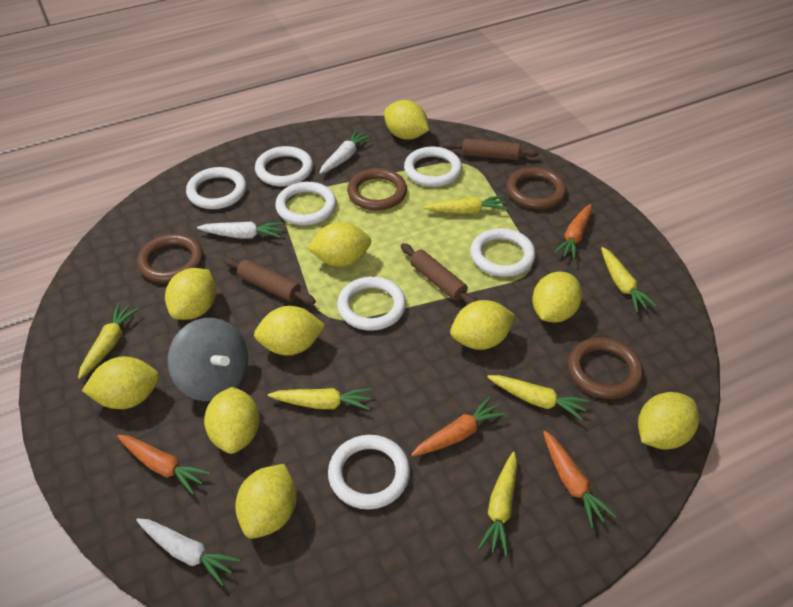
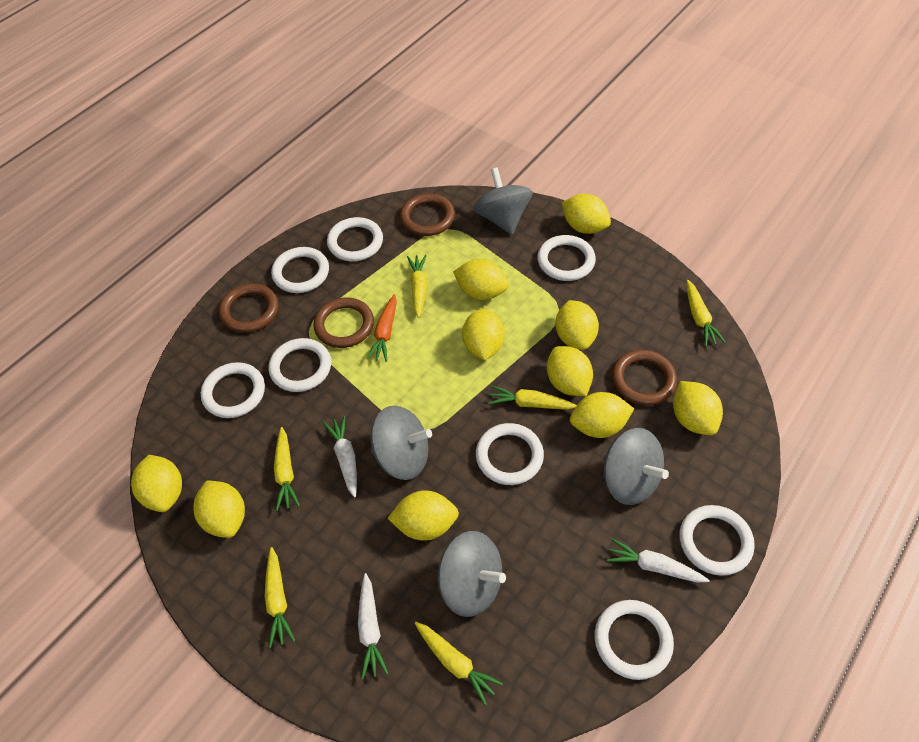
brown rolling pin: 3 -> 0
grey spinning top: 1 -> 4
orange carrot: 4 -> 1
white ring: 7 -> 8

